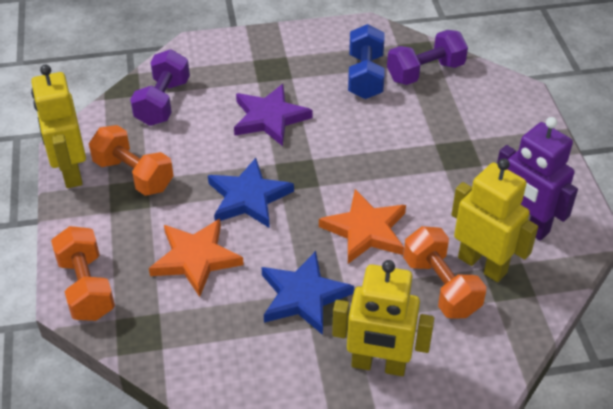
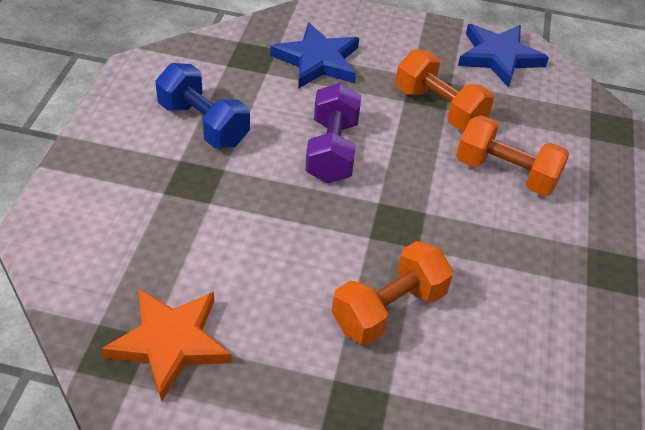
orange star: 2 -> 1
purple dumbbell: 2 -> 1
purple robot: 1 -> 0
purple star: 1 -> 0
yellow robot: 3 -> 0

